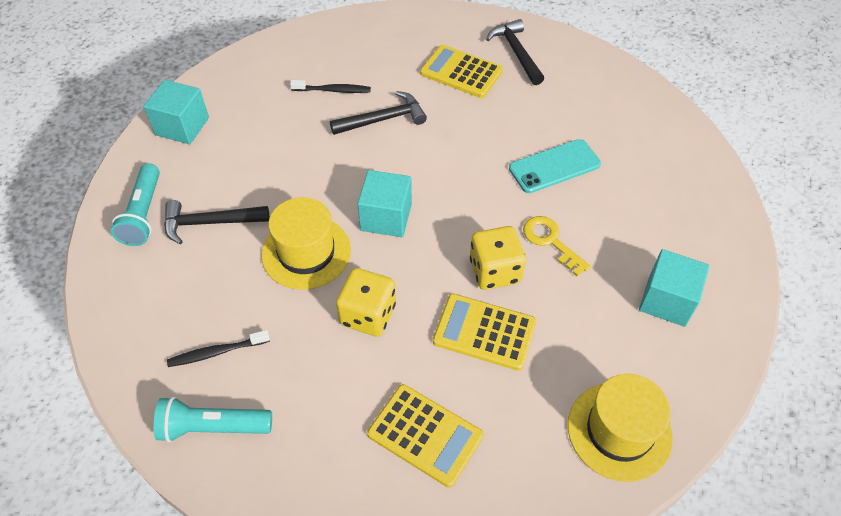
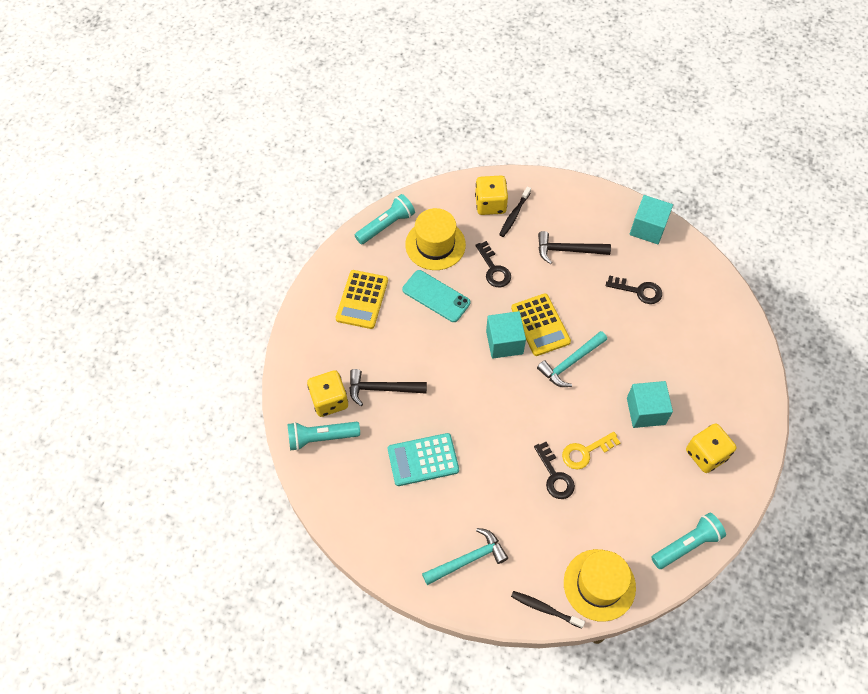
black hammer: 3 -> 2
black key: 0 -> 3
turquoise calculator: 0 -> 1
turquoise flashlight: 2 -> 3
turquoise hammer: 0 -> 2
yellow calculator: 3 -> 2
yellow dice: 2 -> 3

